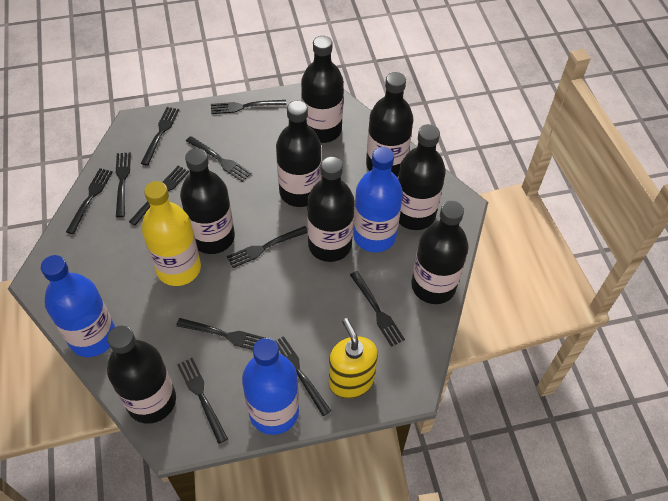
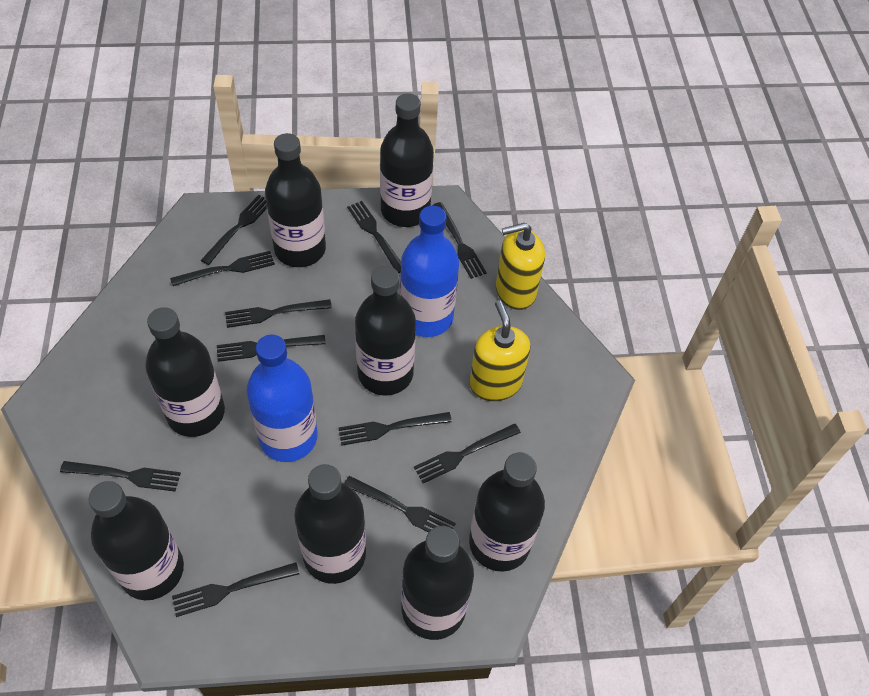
blue bottle: 3 -> 2
yellow bottle: 1 -> 0
yellow soap dispenser: 1 -> 2

